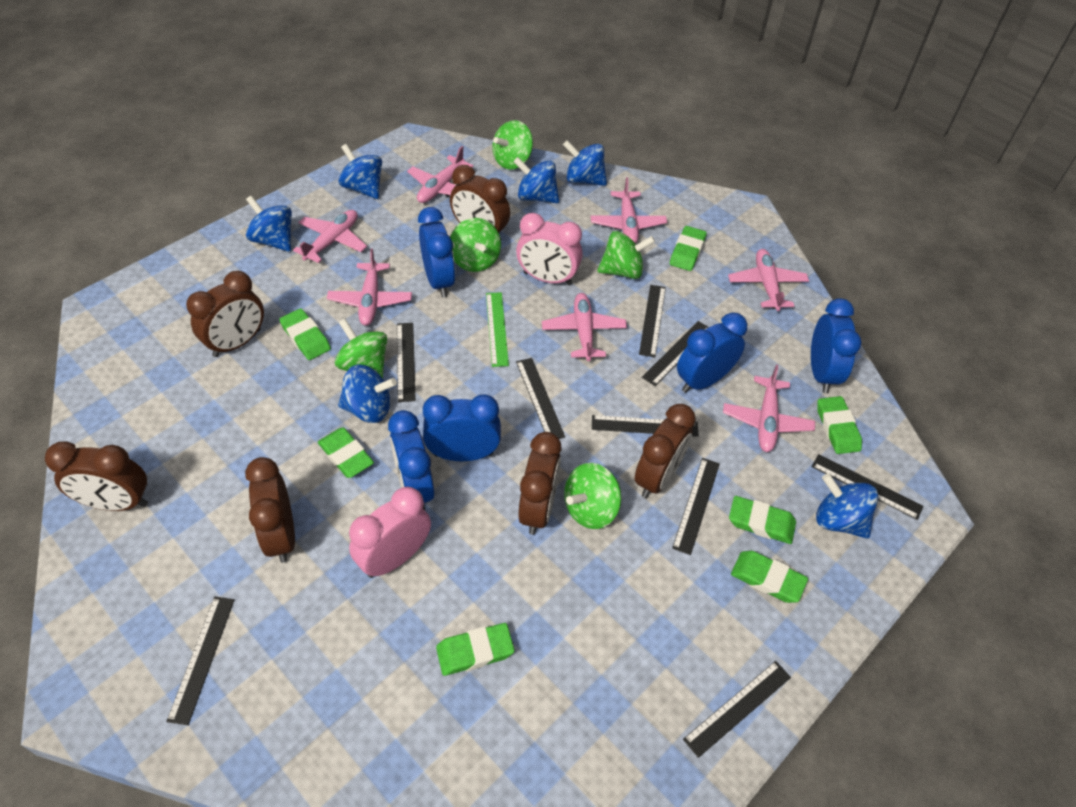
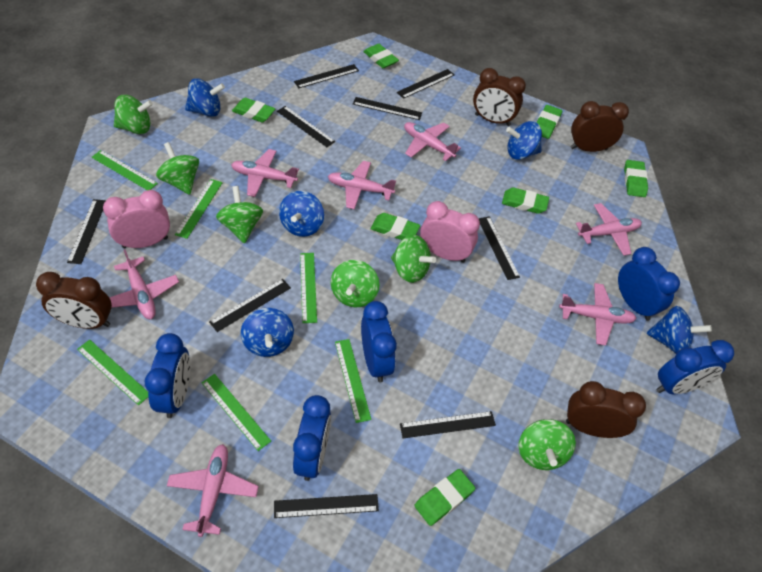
blue spinning top: 6 -> 5
brown clock: 6 -> 4
green ruler: 1 -> 6
green spinning top: 5 -> 6

